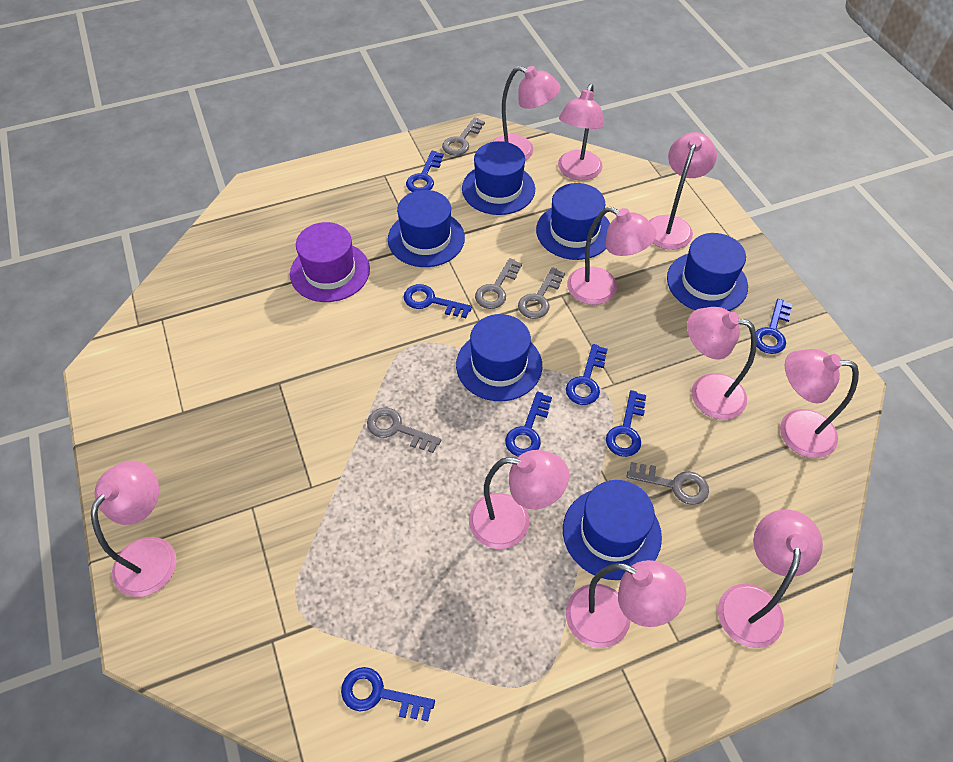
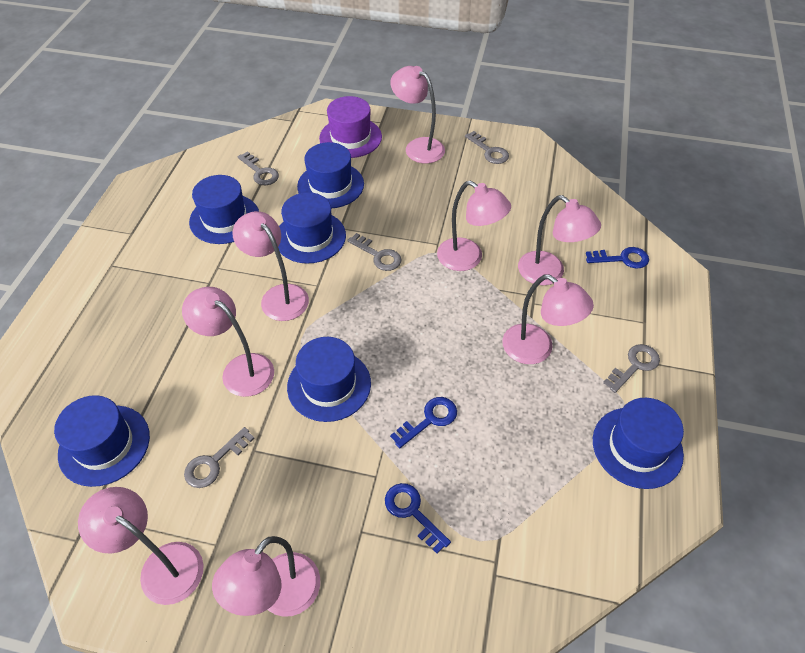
blue key: 7 -> 3
pink lamp: 10 -> 8

